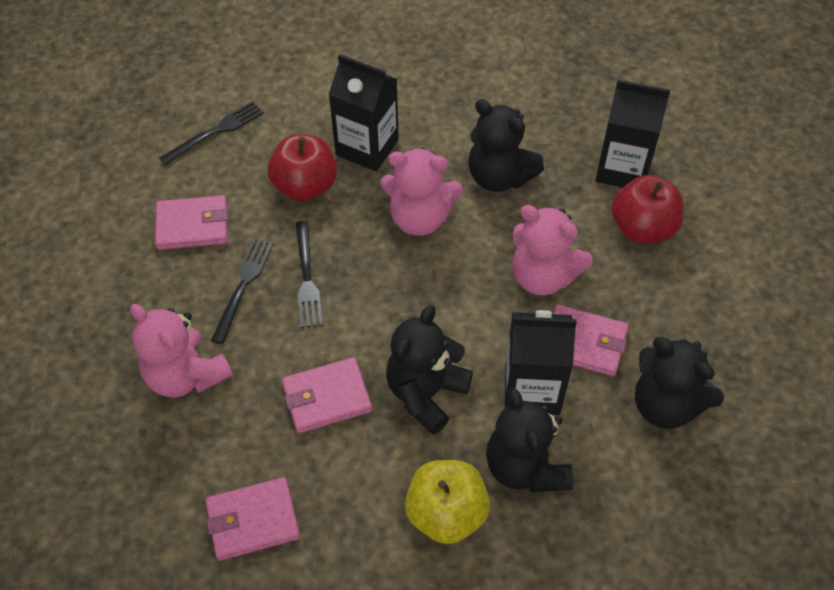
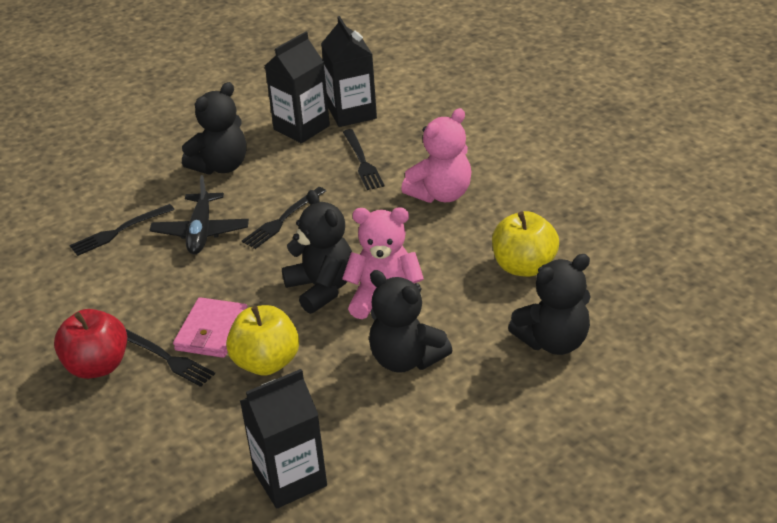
black fork: 3 -> 4
black plane: 0 -> 1
pink teddy bear: 3 -> 2
pink wallet: 4 -> 1
red apple: 2 -> 1
yellow apple: 1 -> 2

